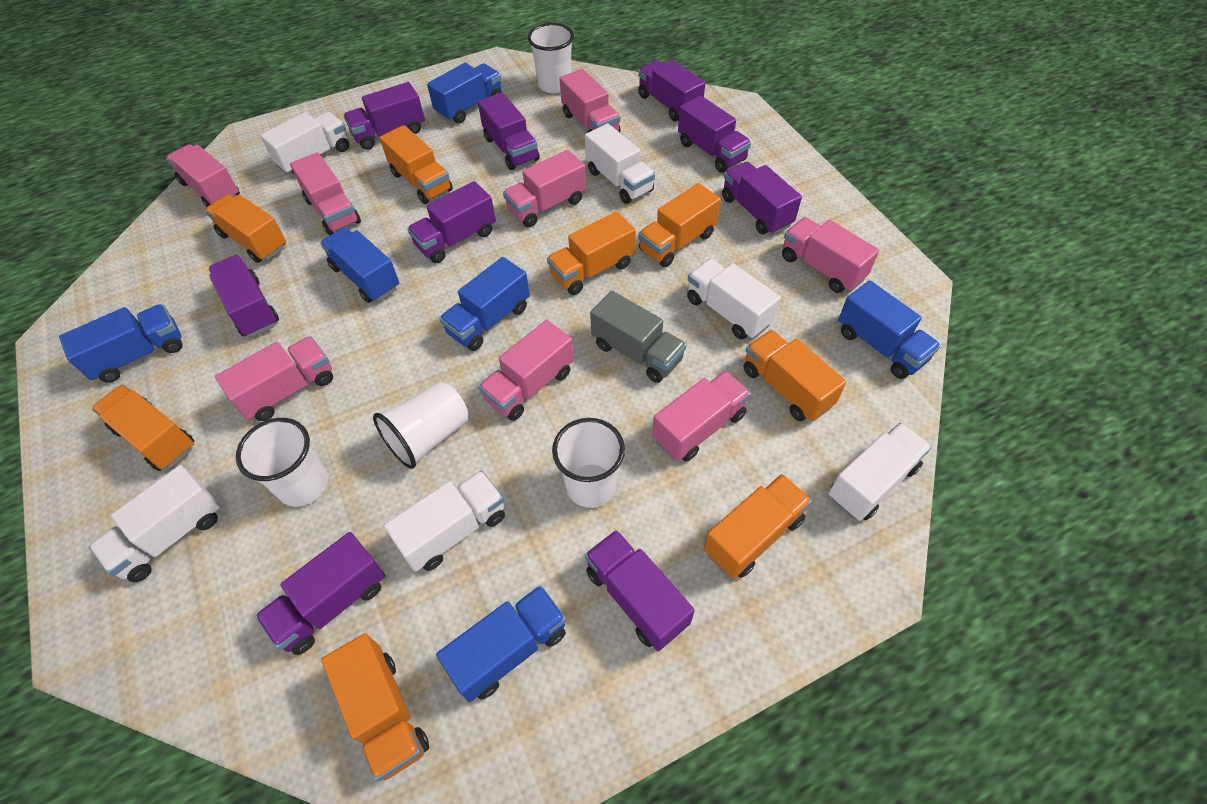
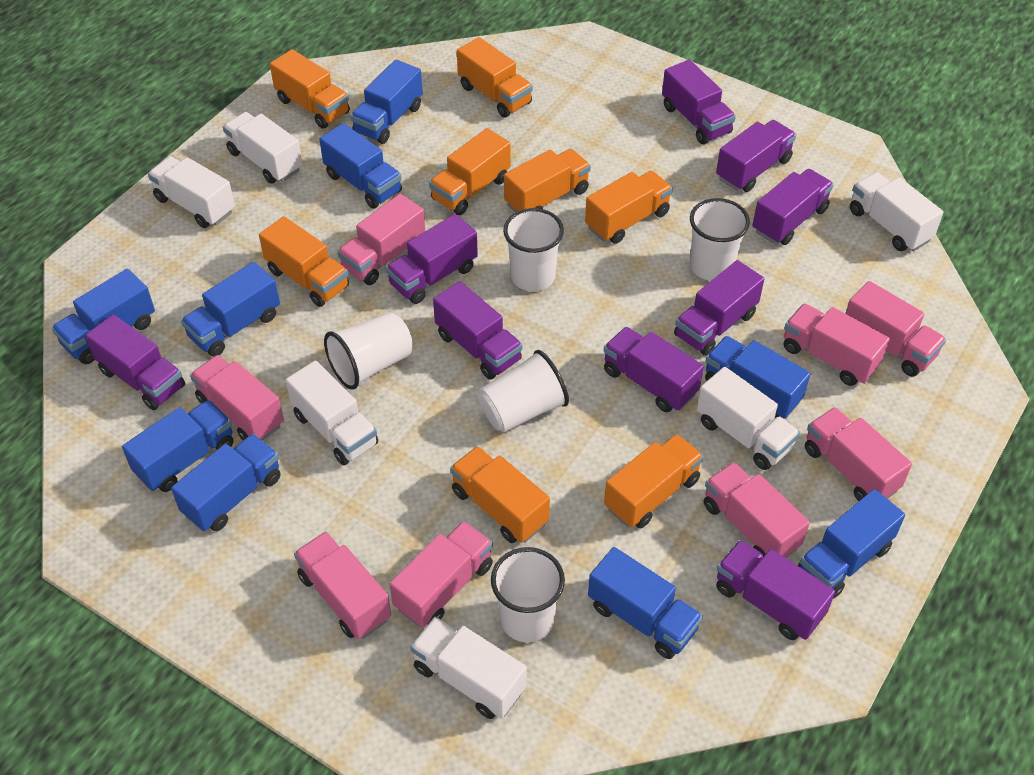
blue truck: 6 -> 9
grey truck: 1 -> 0
white cup: 4 -> 5

